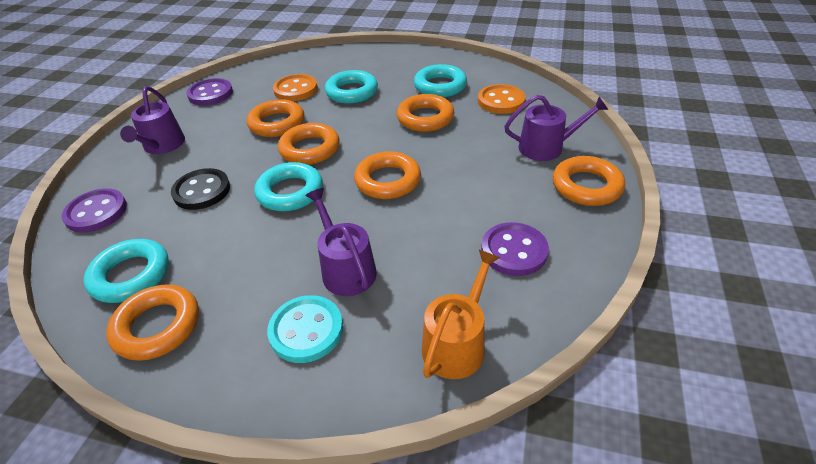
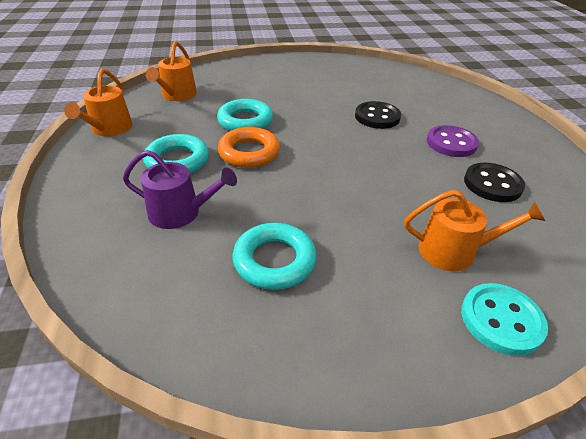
black button: 1 -> 2
orange button: 2 -> 0
orange ring: 6 -> 1
orange watering can: 1 -> 3
purple button: 3 -> 1
purple watering can: 3 -> 1
turquoise ring: 4 -> 3

